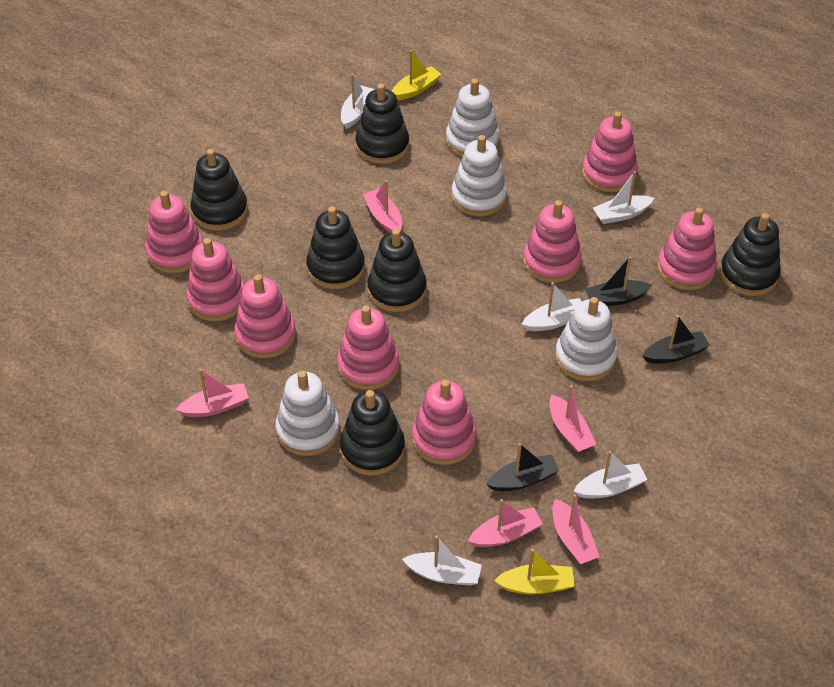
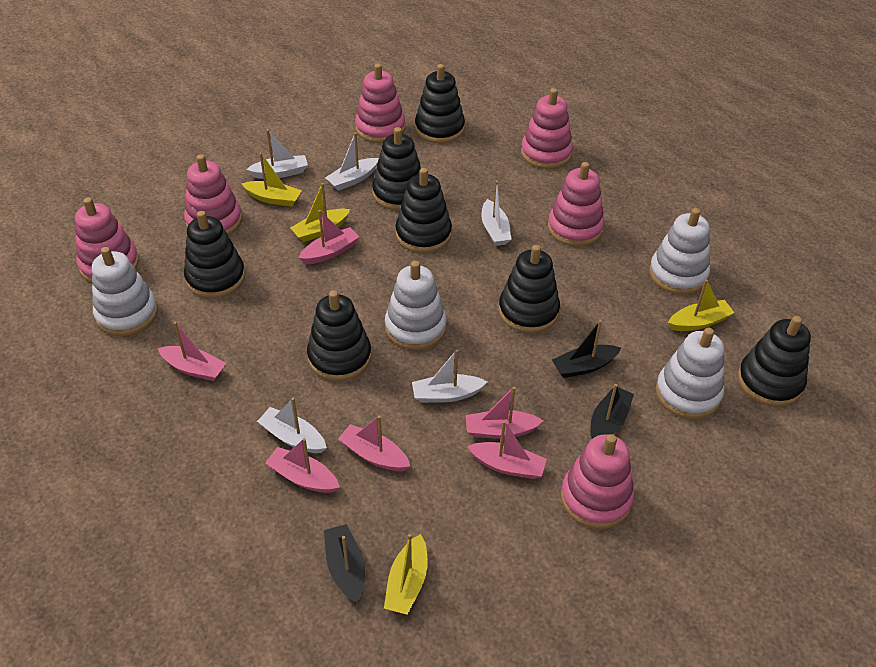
black stacking toy: 6 -> 7
pink boat: 5 -> 6
pink stacking toy: 8 -> 6
yellow boat: 2 -> 4

